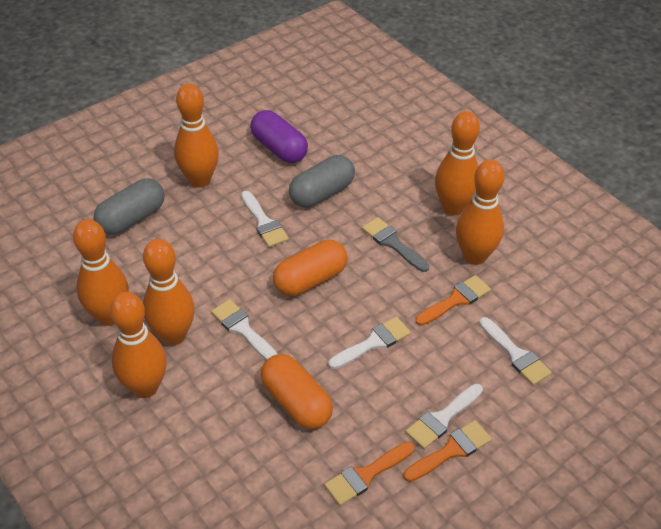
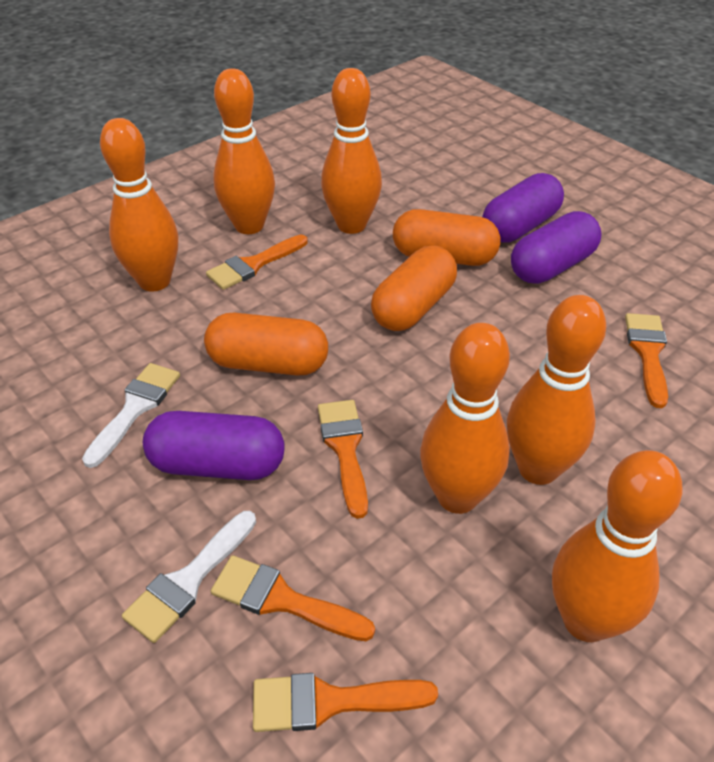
grey brush: 1 -> 0
grey capsule: 2 -> 0
orange brush: 3 -> 5
orange capsule: 2 -> 3
purple capsule: 1 -> 3
white brush: 5 -> 2

